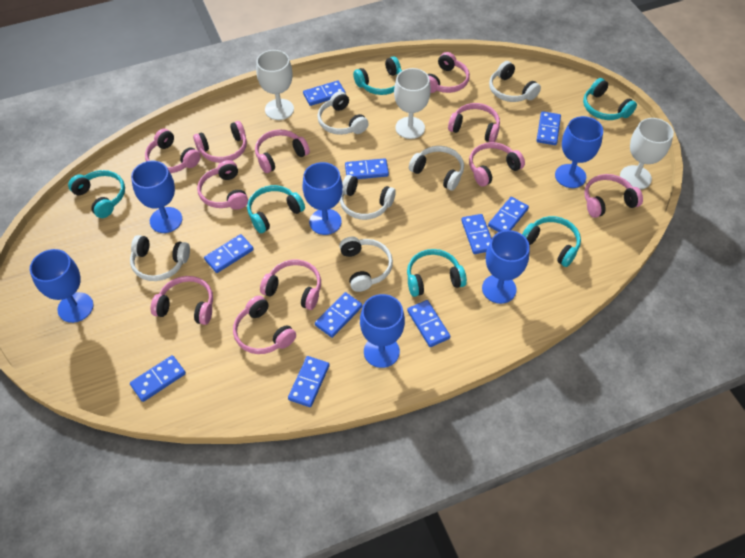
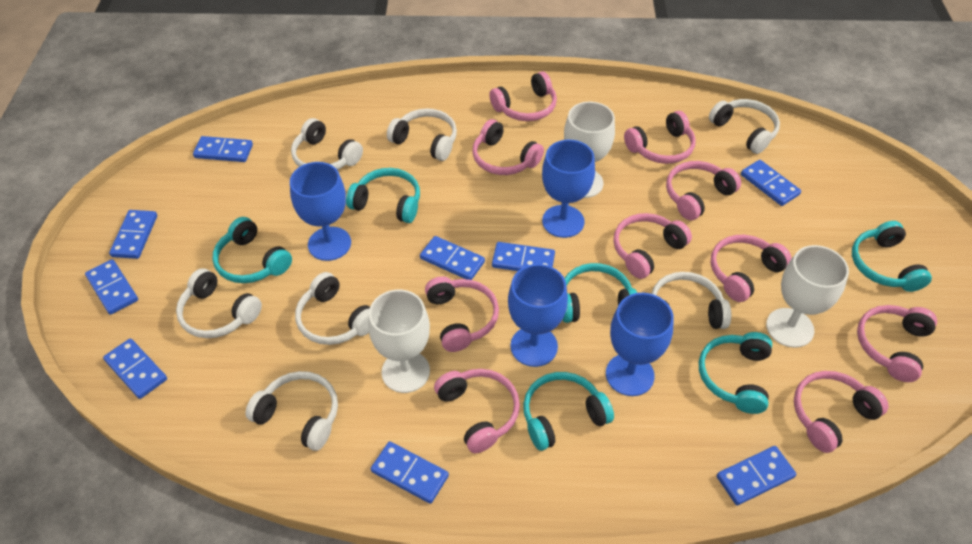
blue domino: 10 -> 9
blue goblet: 6 -> 4
pink headphones: 11 -> 10
white headphones: 6 -> 7

